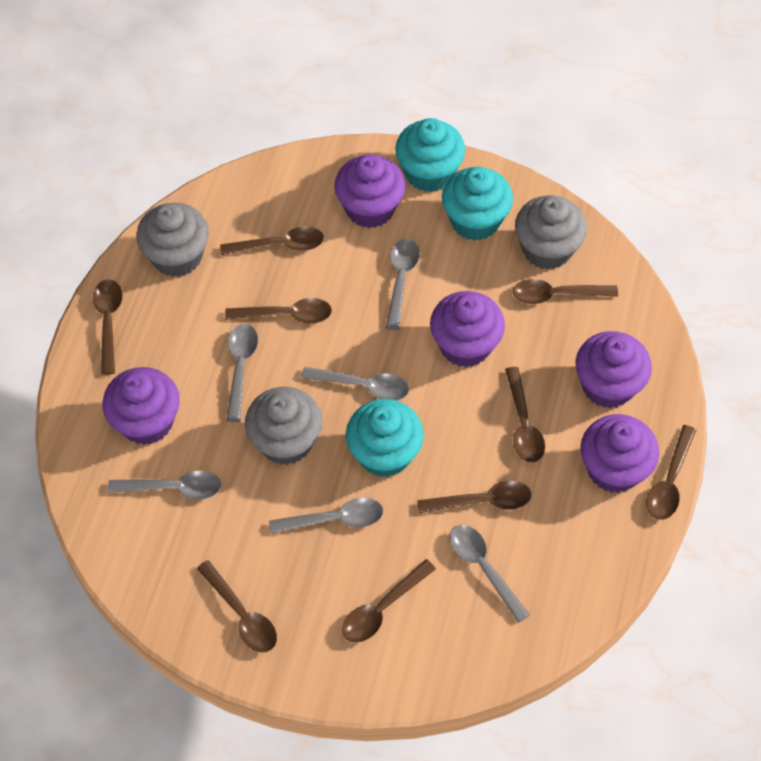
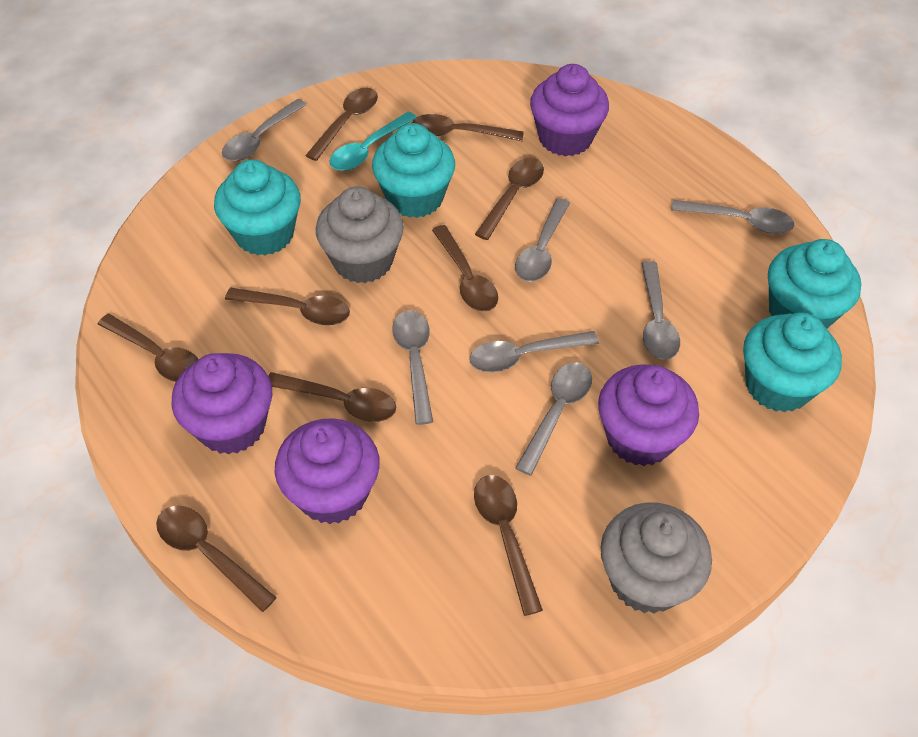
grey cupcake: 3 -> 2
grey spoon: 6 -> 7
purple cupcake: 5 -> 4
turquoise cupcake: 3 -> 4
turquoise spoon: 0 -> 1

